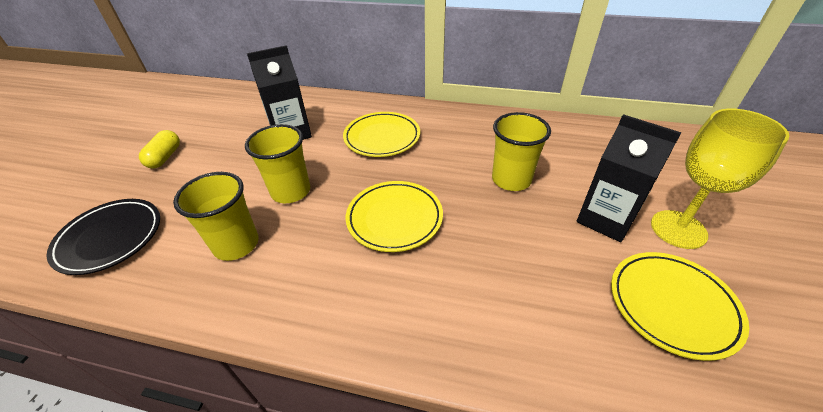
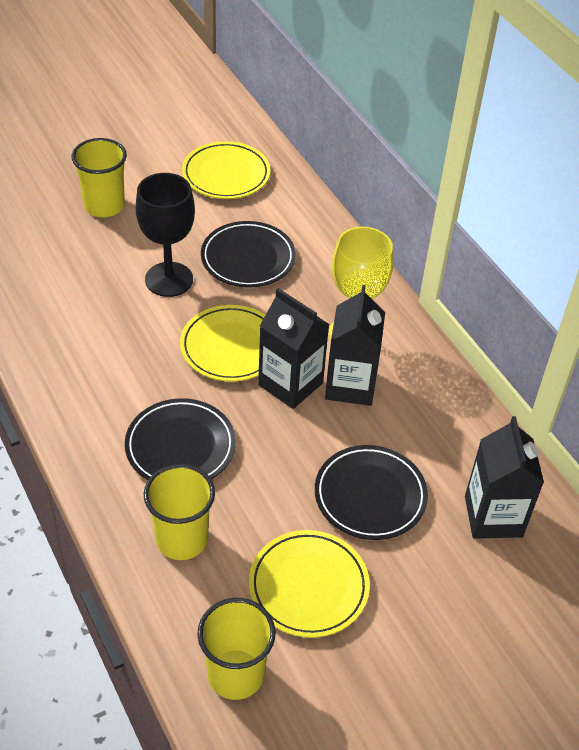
black carton: 2 -> 3
black goblet: 0 -> 1
black plate: 1 -> 3
yellow capsule: 1 -> 0

